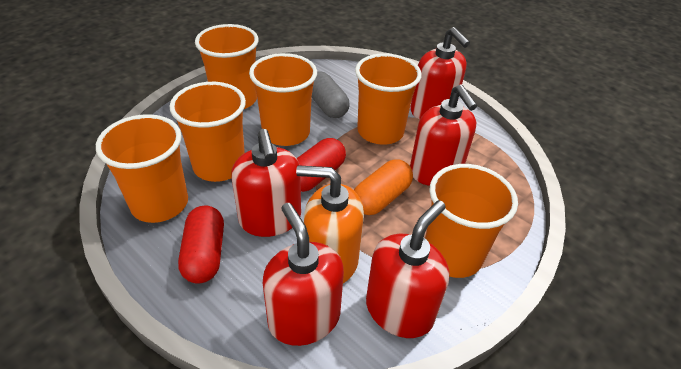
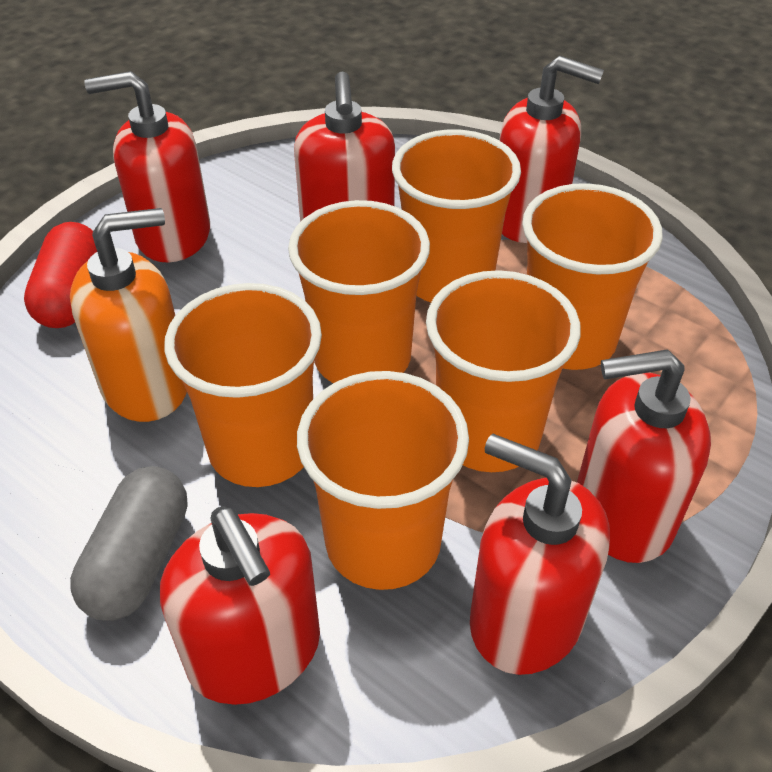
orange capsule: 1 -> 0
red capsule: 2 -> 1
red soap dispenser: 5 -> 6

